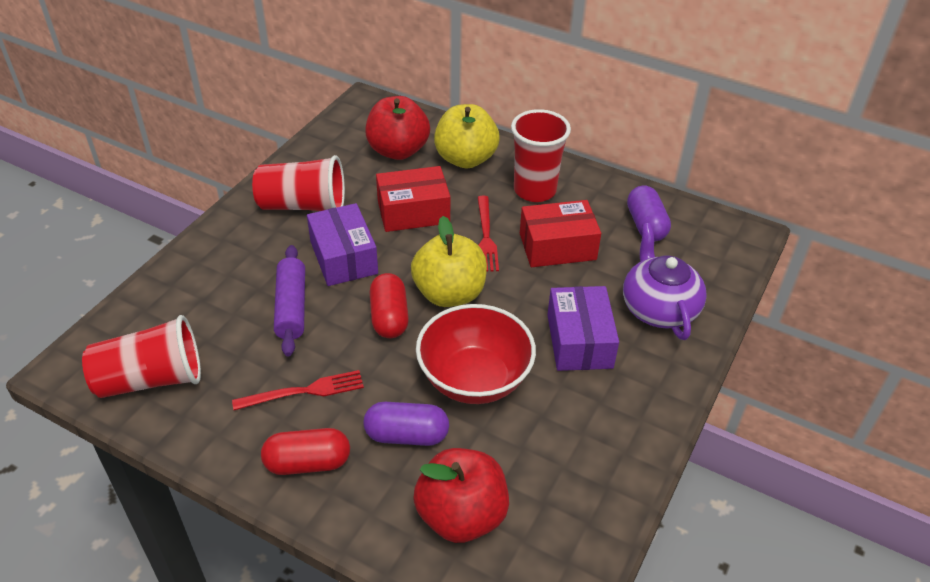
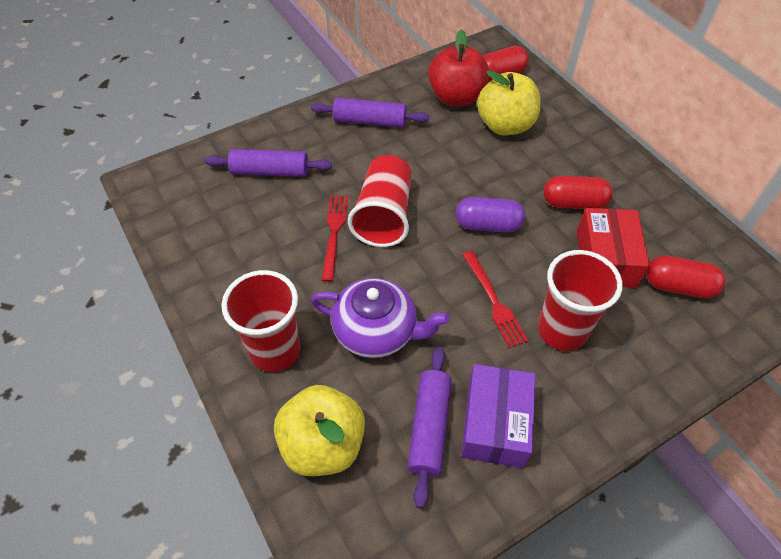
purple box: 2 -> 1
purple capsule: 2 -> 1
purple rolling pin: 1 -> 3
red apple: 2 -> 1
red bowl: 1 -> 0
red box: 2 -> 1
red capsule: 2 -> 3

